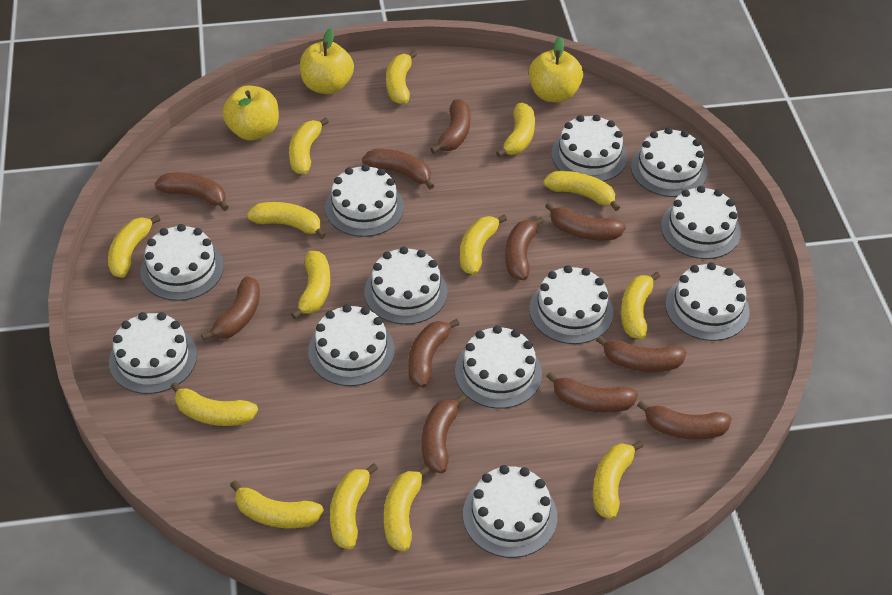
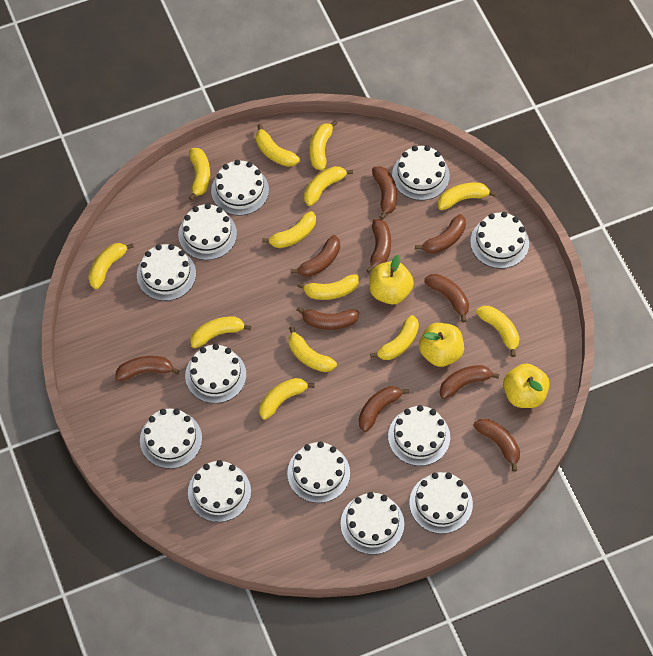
brown banana: 11 -> 10
yellow banana: 14 -> 13

